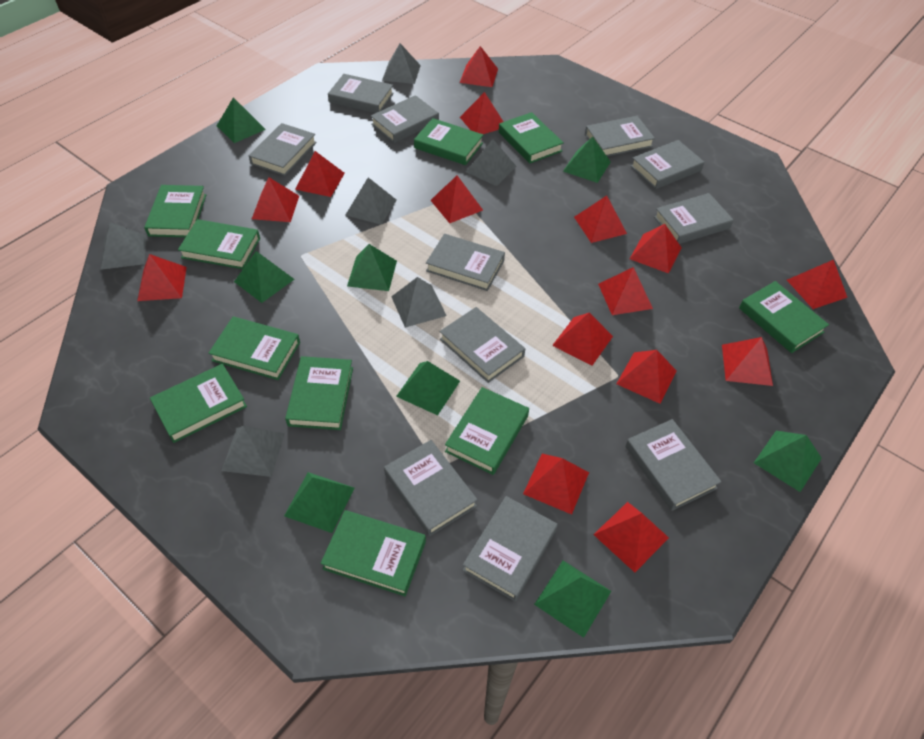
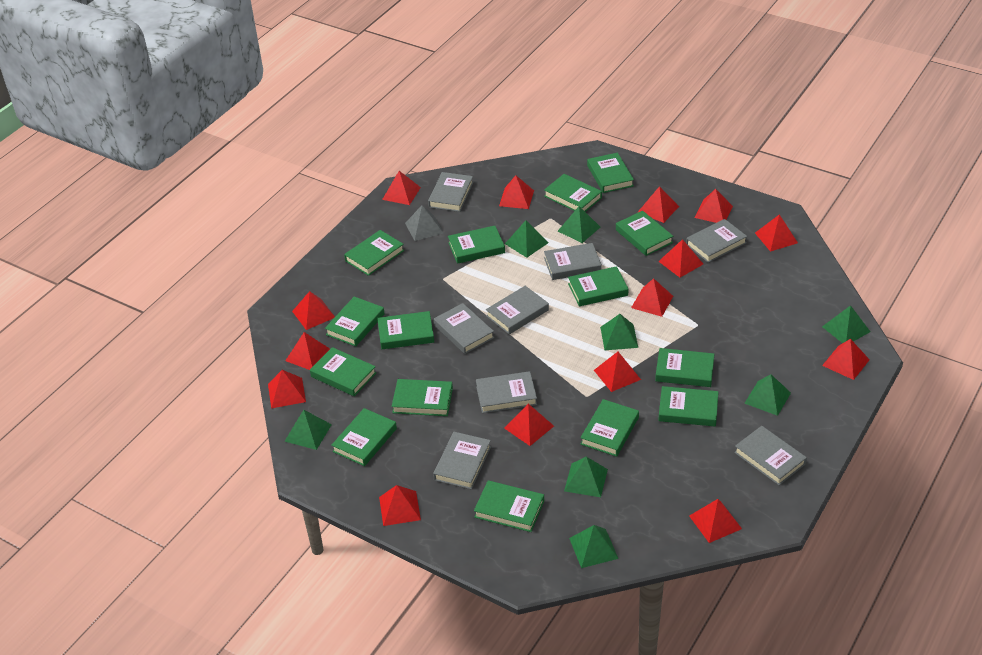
green book: 10 -> 15
grey book: 11 -> 8
grey pyramid: 6 -> 1

